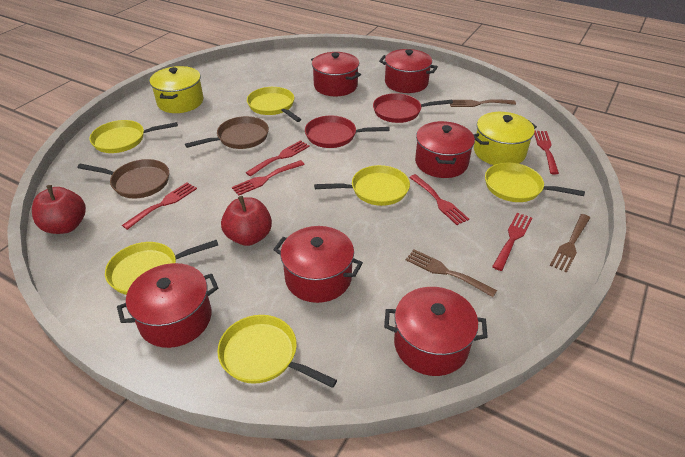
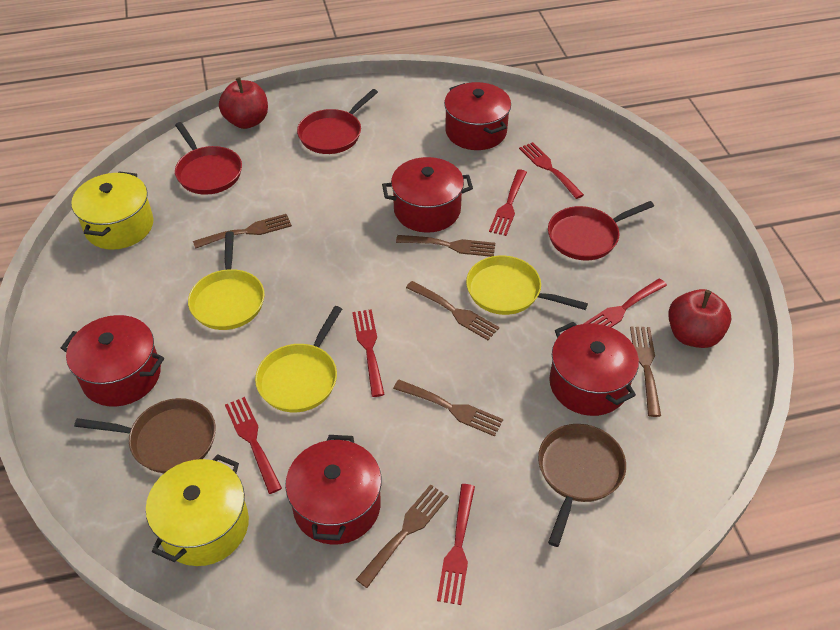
brown fork: 3 -> 6
red pan: 2 -> 3
red pot: 6 -> 5
yellow pan: 6 -> 3

